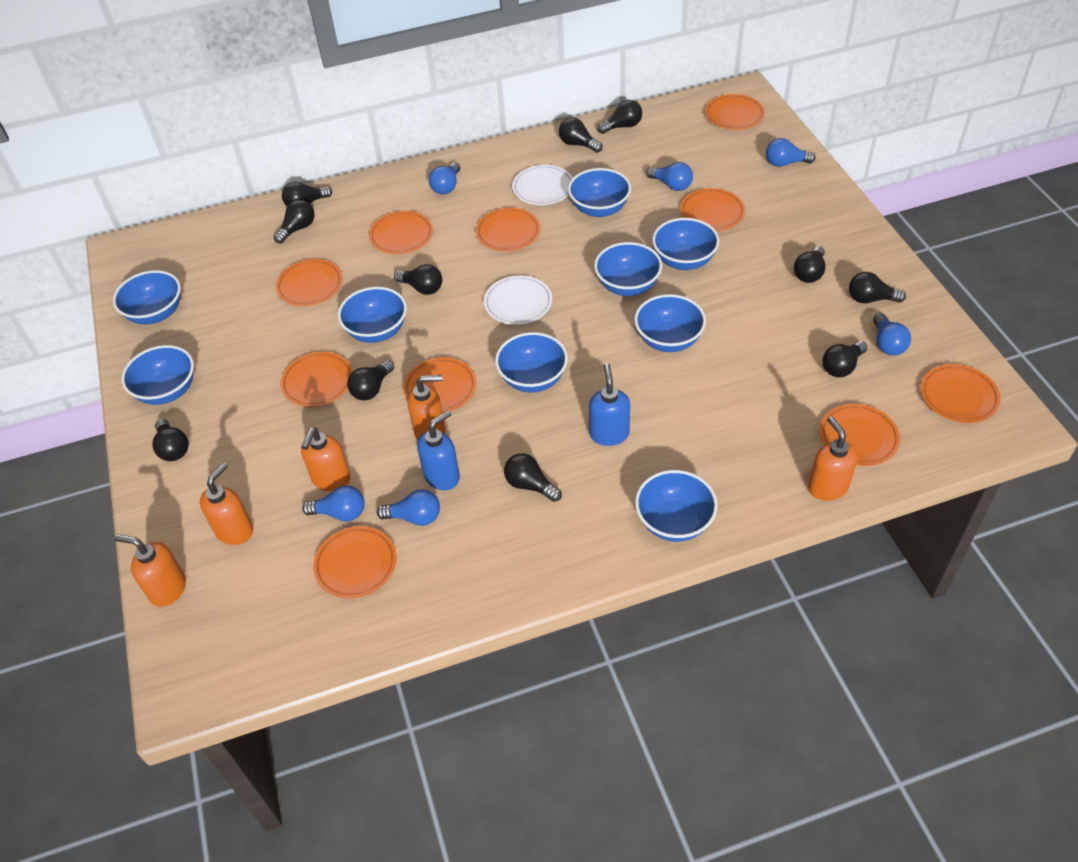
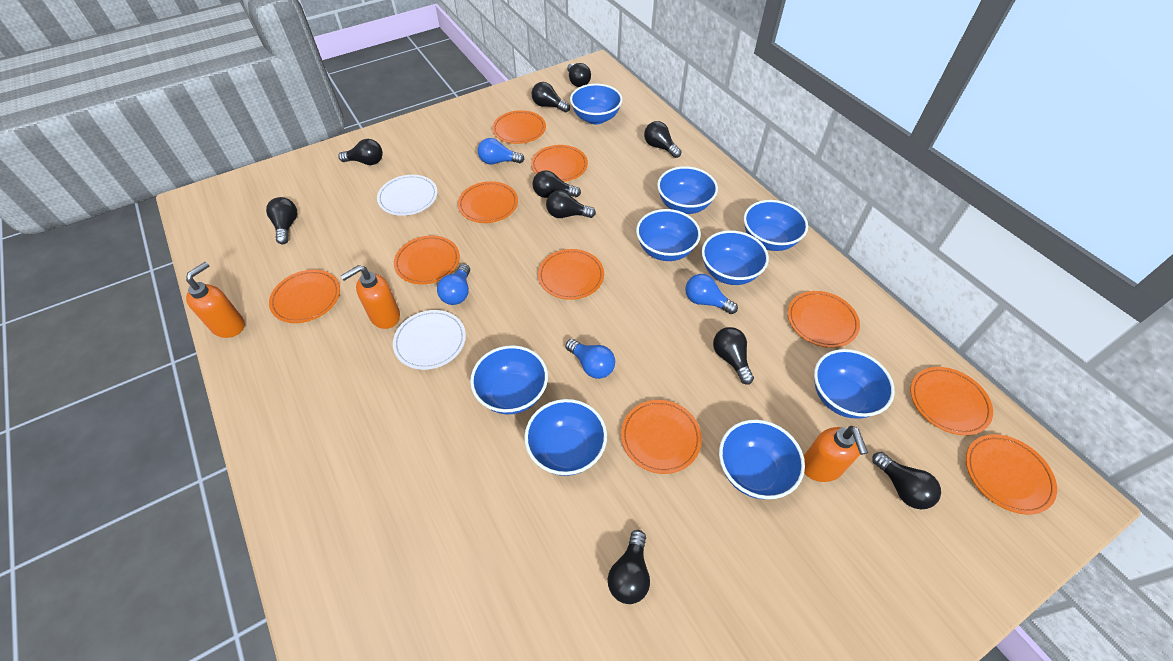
black light bulb: 11 -> 10
blue light bulb: 6 -> 4
blue soap dispenser: 2 -> 0
orange soap dispenser: 5 -> 3

